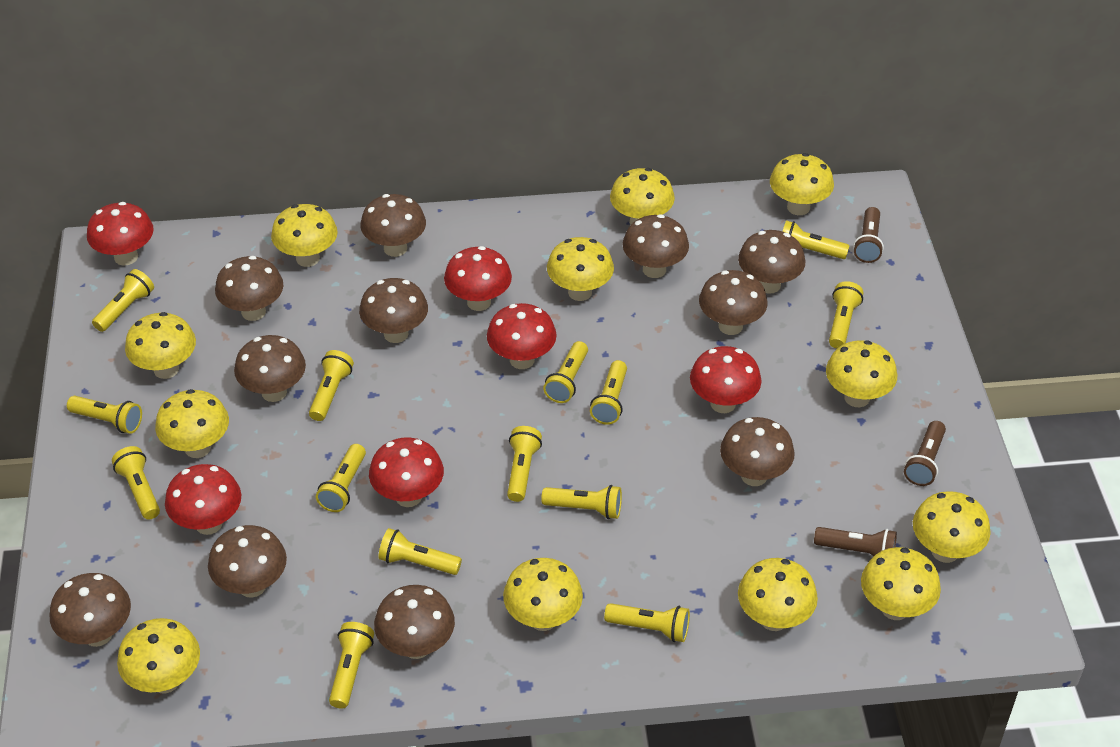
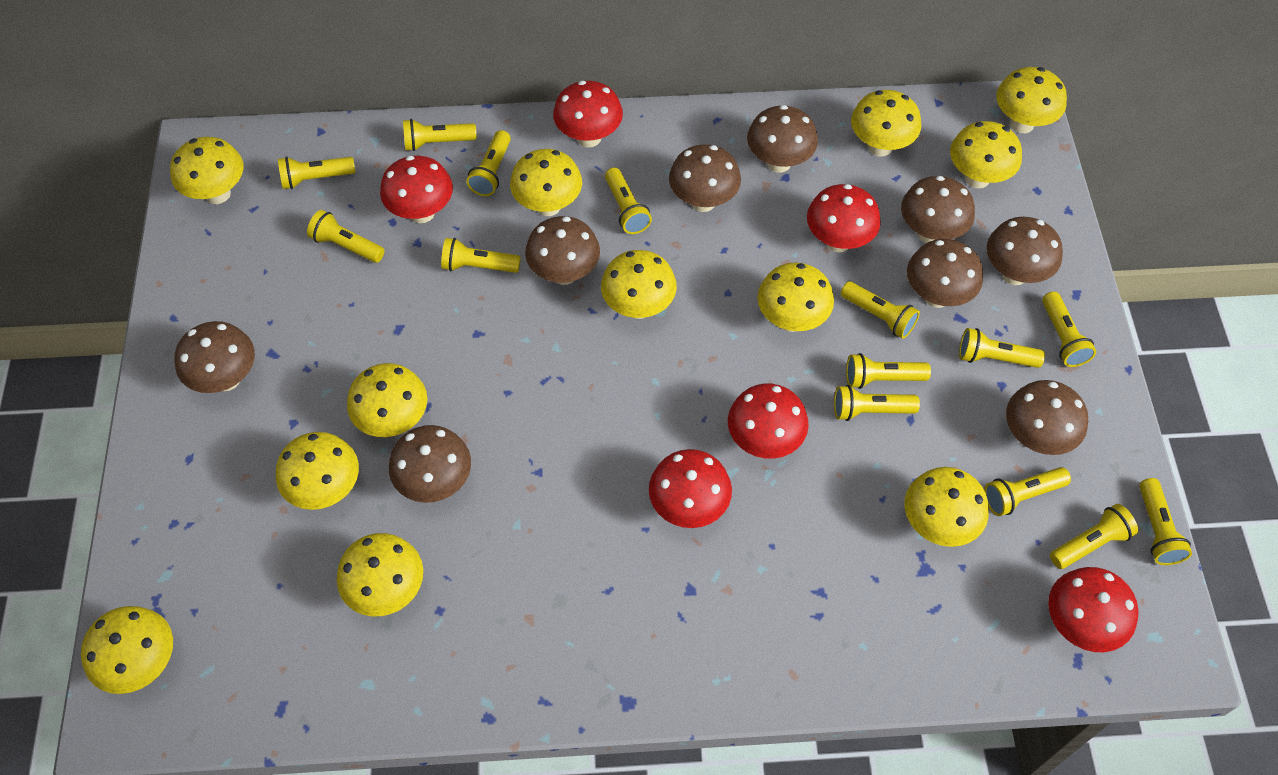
brown flashlight: 3 -> 0
brown mushroom: 11 -> 9

